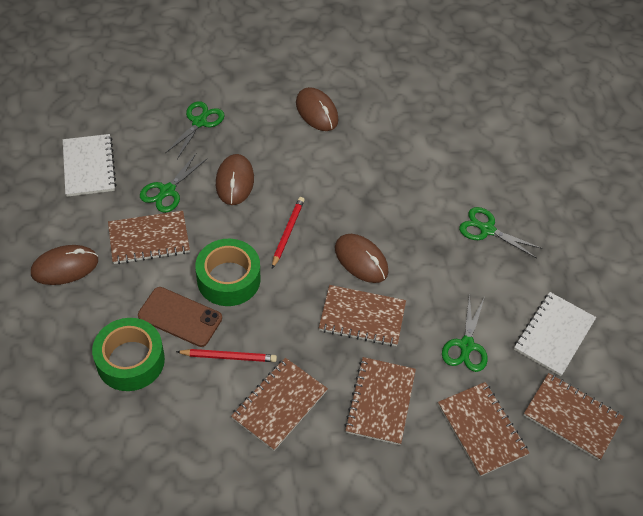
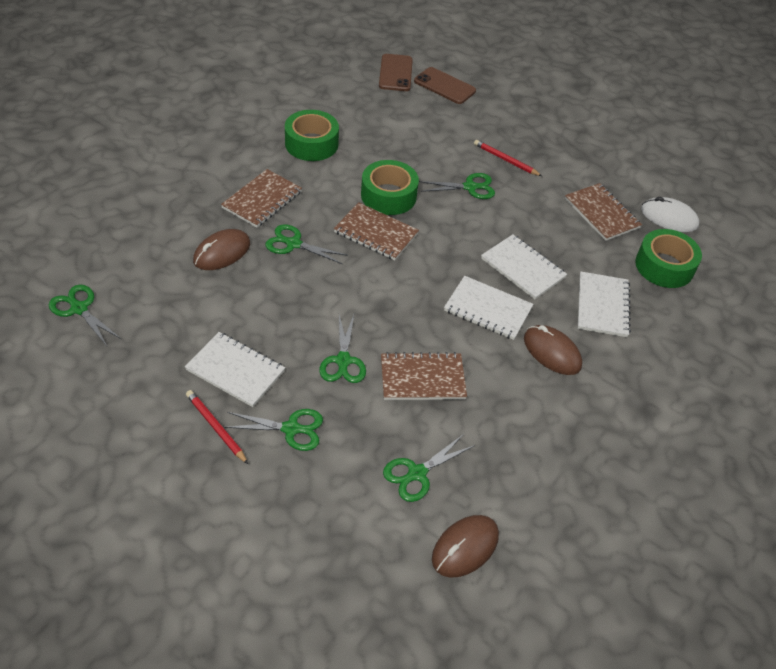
brown mouse: 4 -> 3
brown notebook: 6 -> 4
brown phone: 1 -> 2
green scissors: 4 -> 6
green tape: 2 -> 3
white mouse: 0 -> 1
white notebook: 2 -> 4

